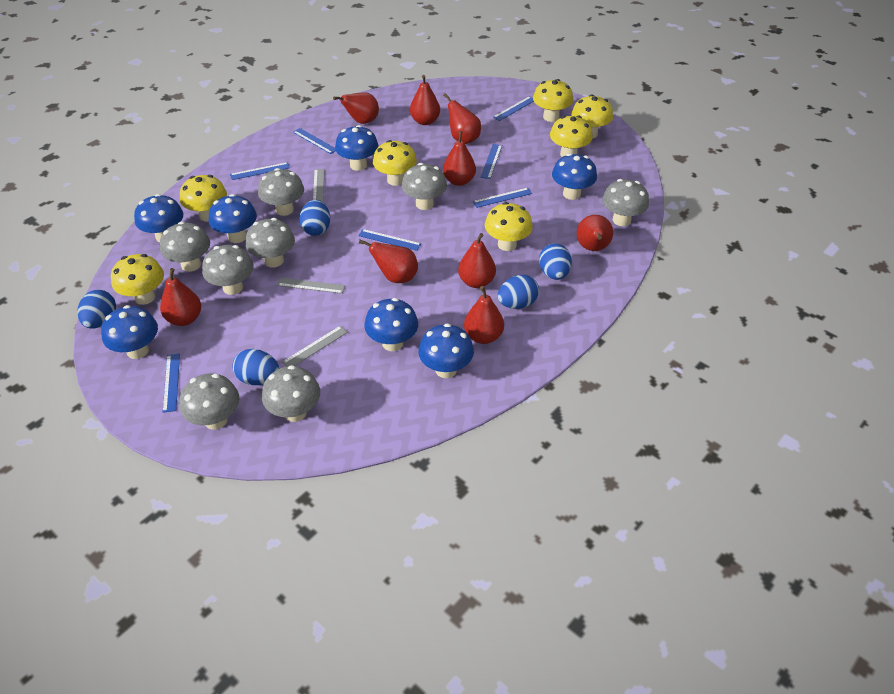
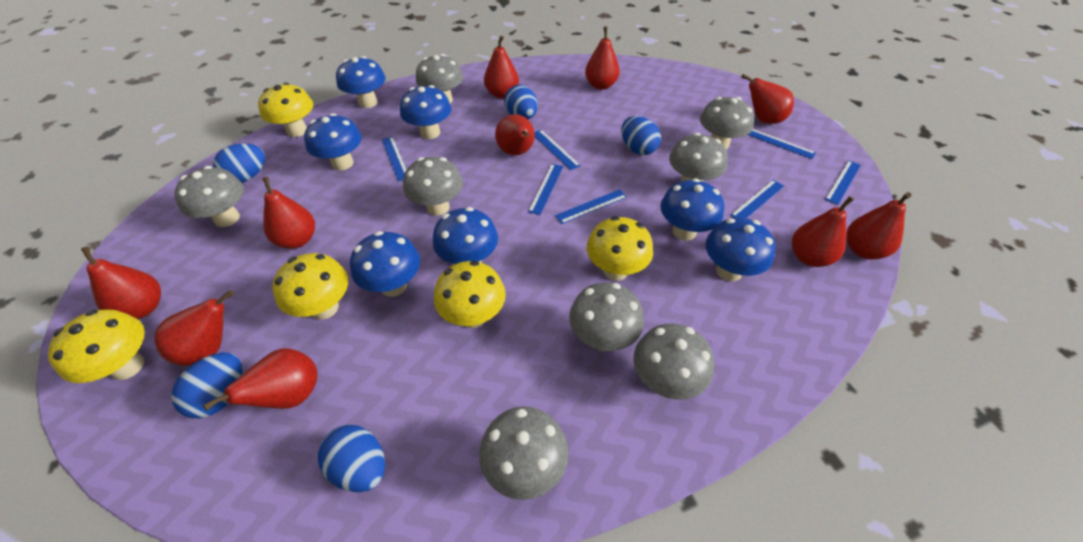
grey ruler: 3 -> 0
red pear: 9 -> 10
yellow mushroom: 7 -> 5

